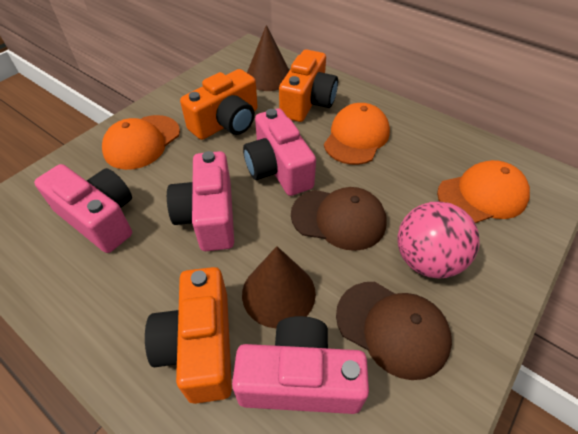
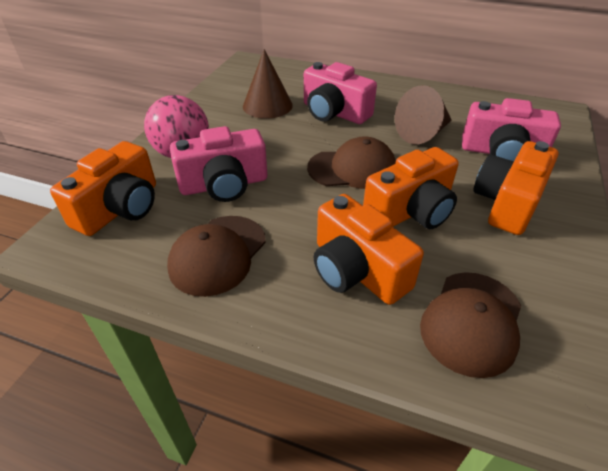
brown cap: 2 -> 3
orange camera: 3 -> 4
orange cap: 3 -> 0
pink camera: 4 -> 3

